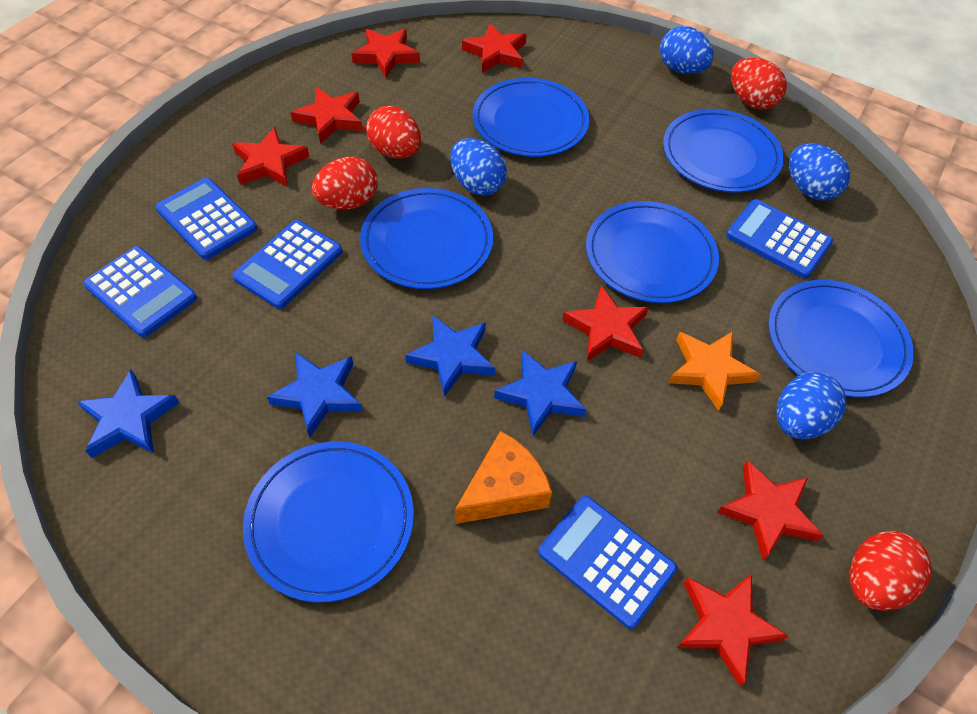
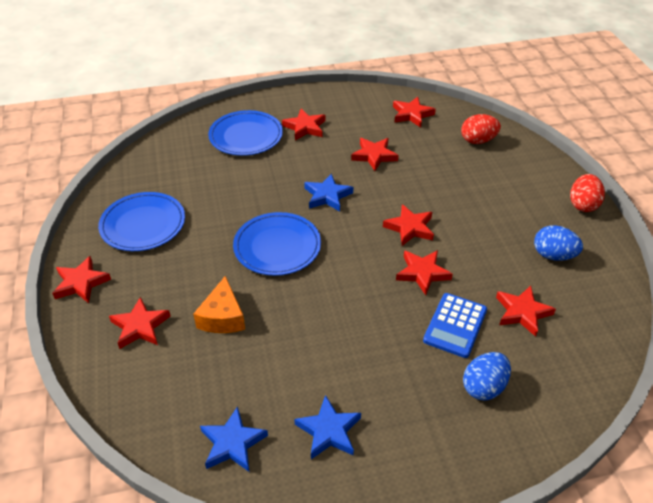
blue calculator: 5 -> 1
blue egg: 4 -> 2
blue plate: 6 -> 3
blue star: 4 -> 3
orange star: 1 -> 0
red egg: 4 -> 2
red star: 7 -> 8

